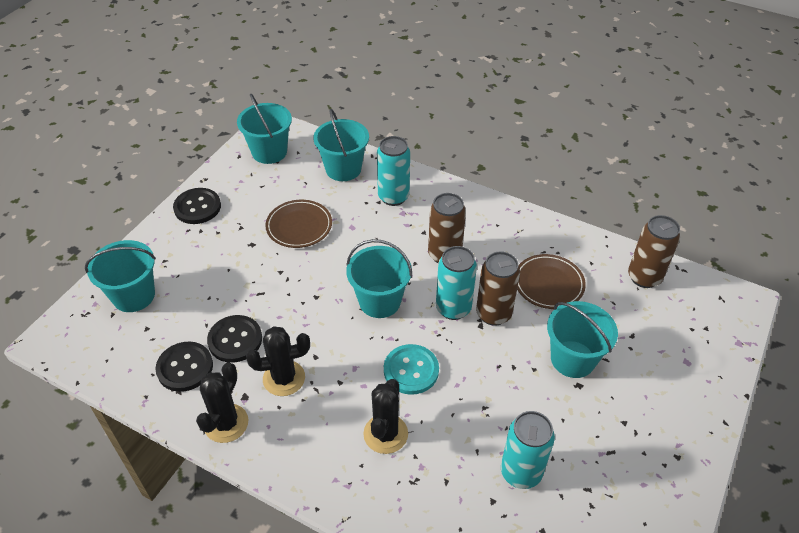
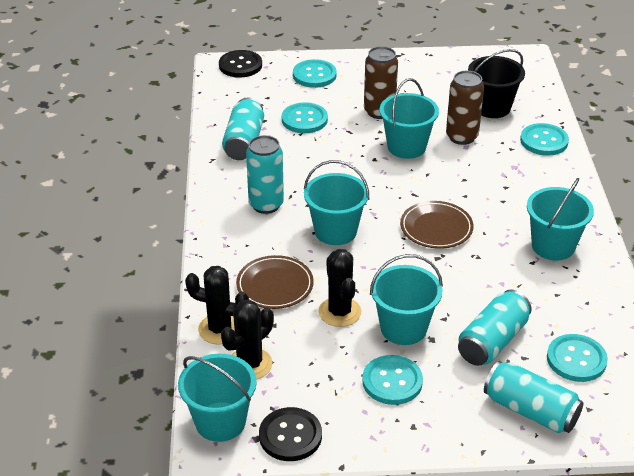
black bucket: 0 -> 1
black button: 3 -> 2
brown can: 3 -> 2
turquoise button: 1 -> 5
turquoise can: 3 -> 4

